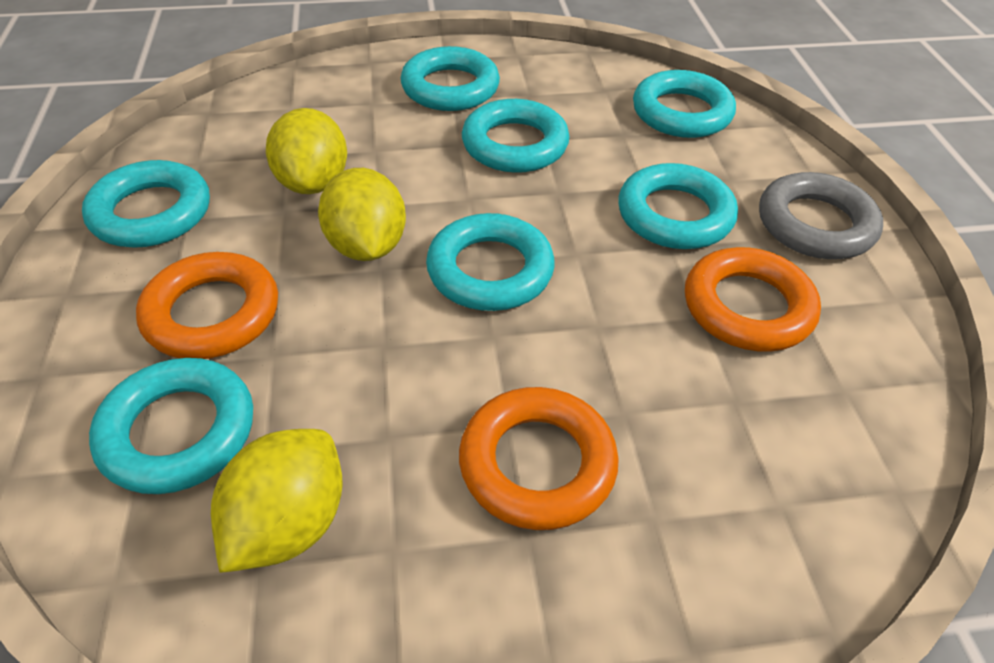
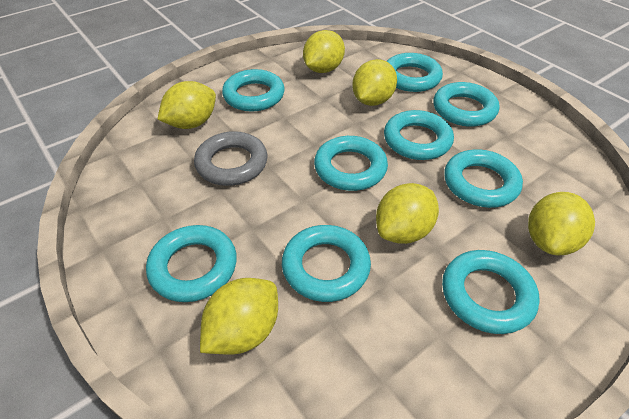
orange ring: 3 -> 0
turquoise ring: 7 -> 9
yellow lemon: 3 -> 6

